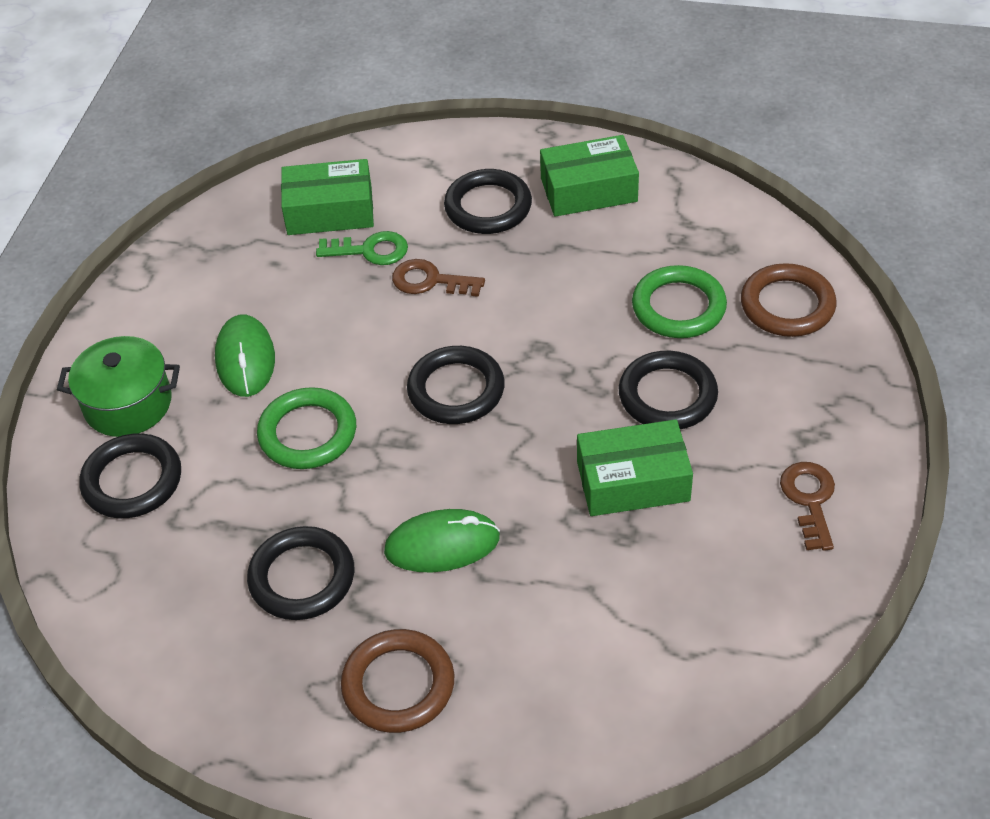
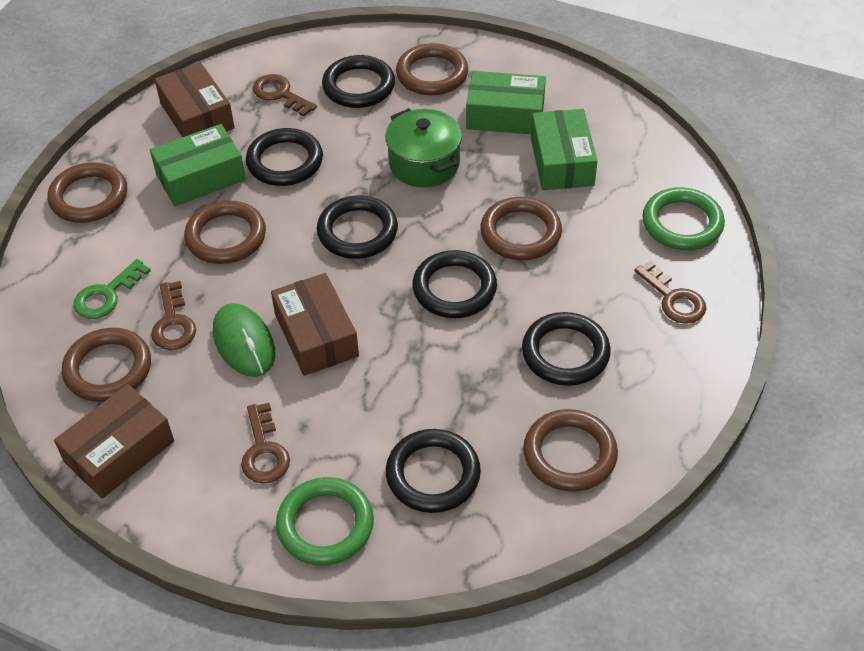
black ring: 5 -> 6
brown box: 0 -> 3
brown key: 2 -> 4
brown ring: 2 -> 6
green mouse: 2 -> 1

